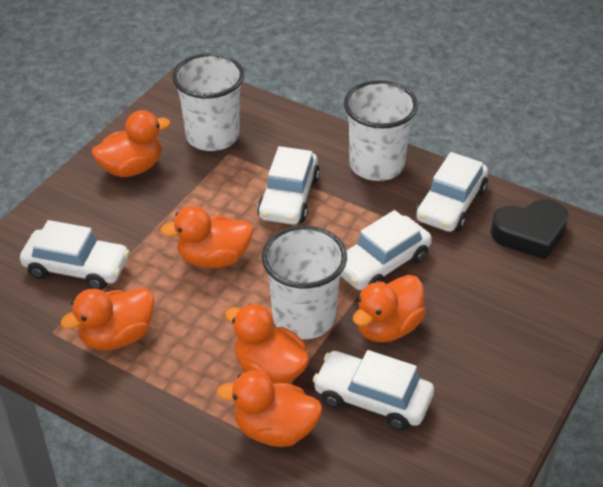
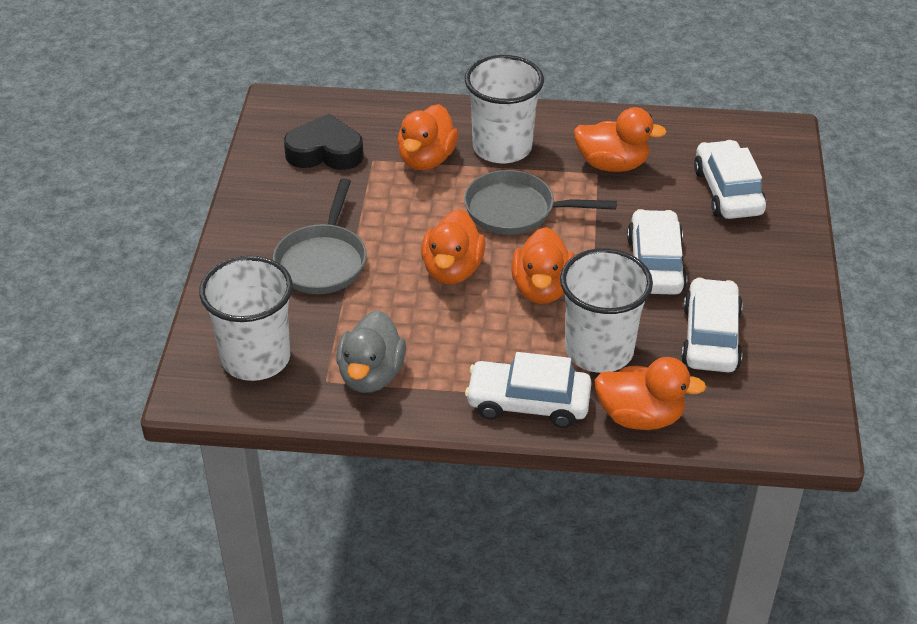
grey duck: 0 -> 1
grey pan: 0 -> 2
orange duck: 6 -> 5
white car: 5 -> 4

